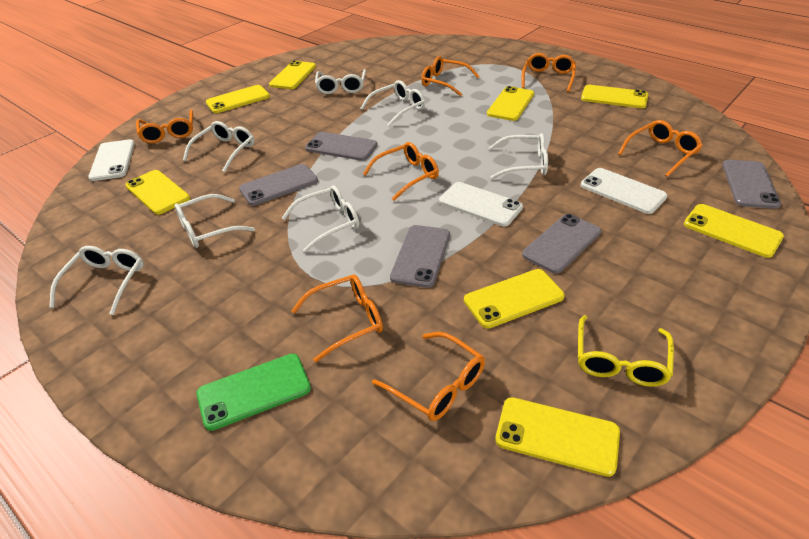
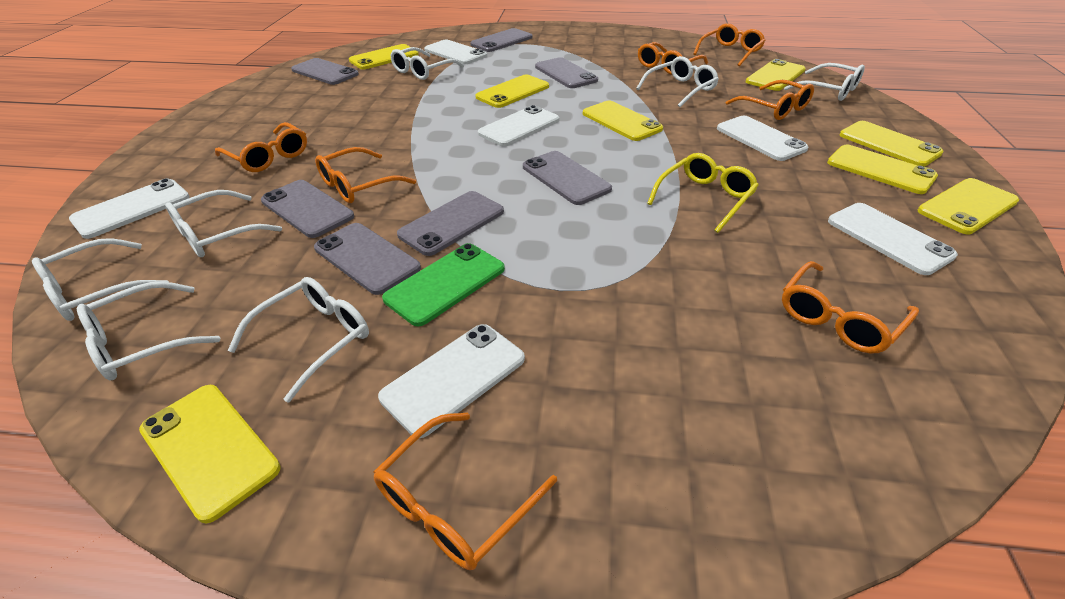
grey phone: 5 -> 7
white phone: 3 -> 6

